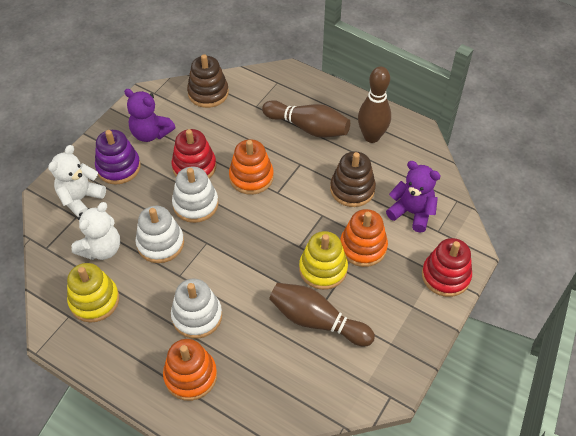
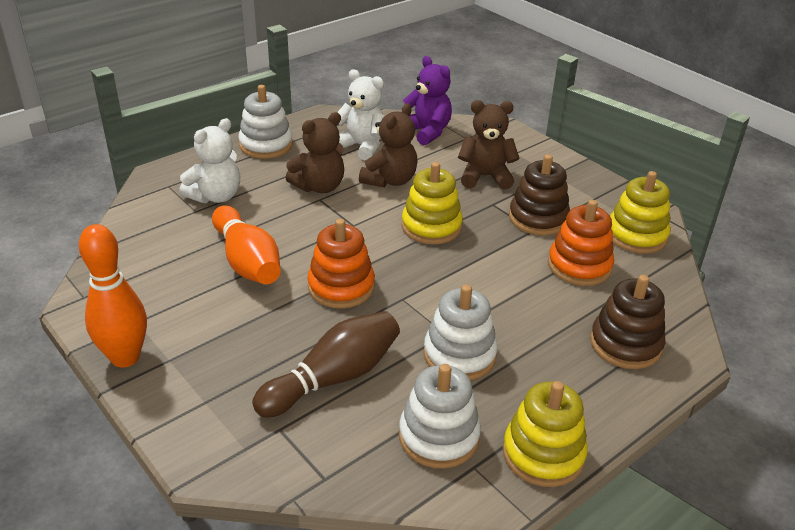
brown bowling pin: 3 -> 1
brown teddy bear: 0 -> 3
orange bowling pin: 0 -> 2
orange stacking toy: 3 -> 2
purple stacking toy: 1 -> 0
purple teddy bear: 2 -> 1
red stacking toy: 2 -> 0
yellow stacking toy: 2 -> 3

